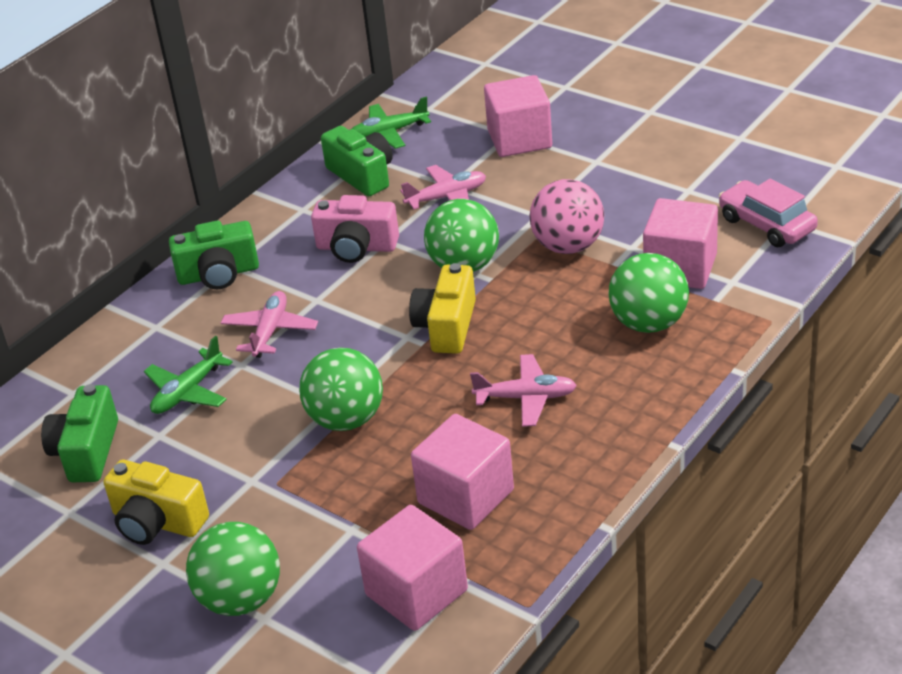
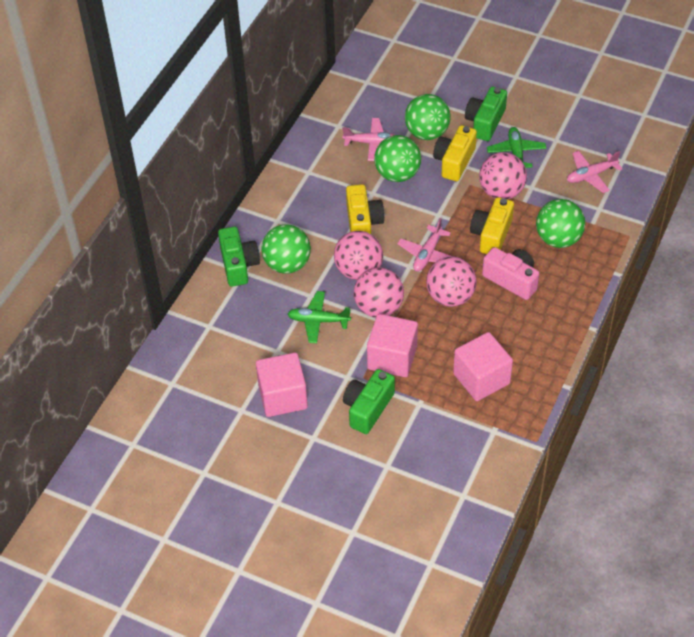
pink ball: 1 -> 4
pink car: 1 -> 0
pink cube: 4 -> 3
yellow camera: 2 -> 3

